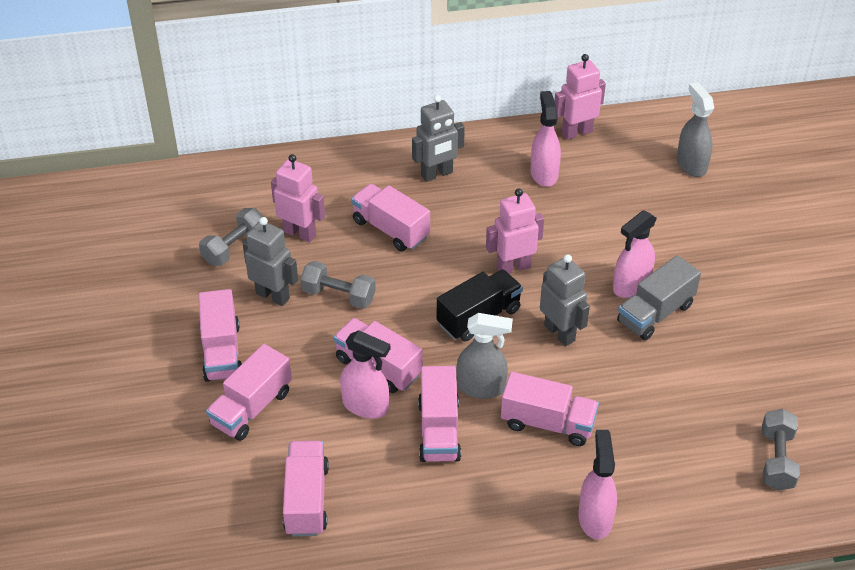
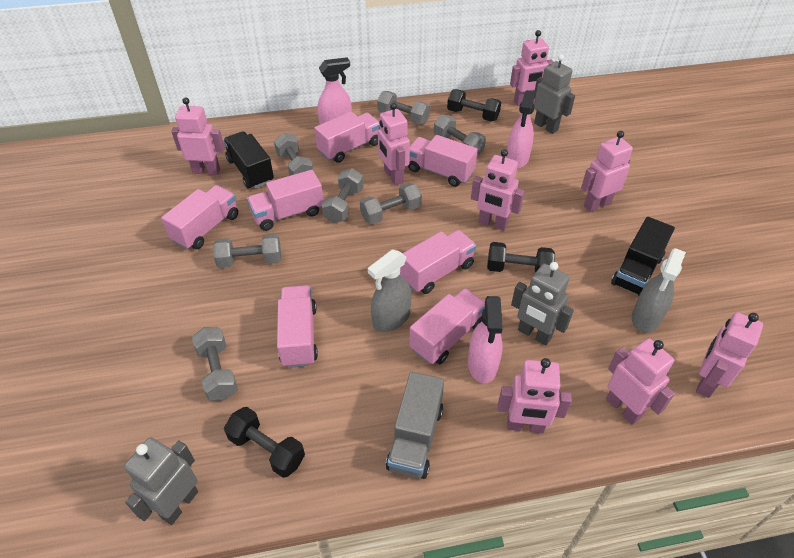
black dumbbell: 0 -> 3
black truck: 1 -> 2
grey dumbbell: 3 -> 7
pink robot: 3 -> 8
pink spray bottle: 4 -> 3

